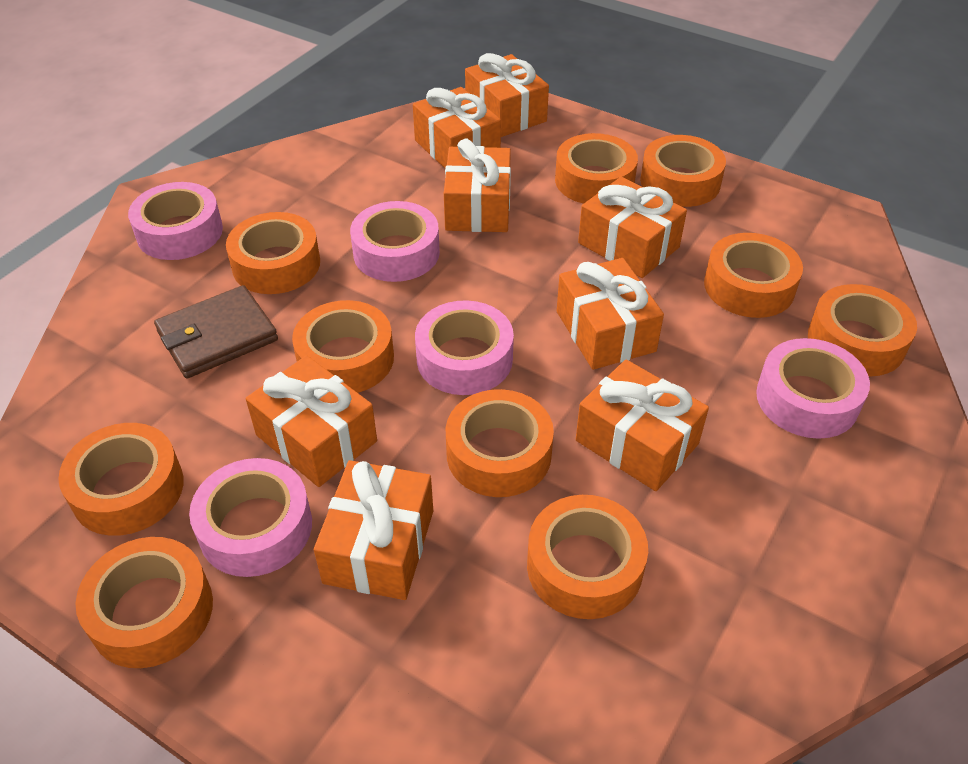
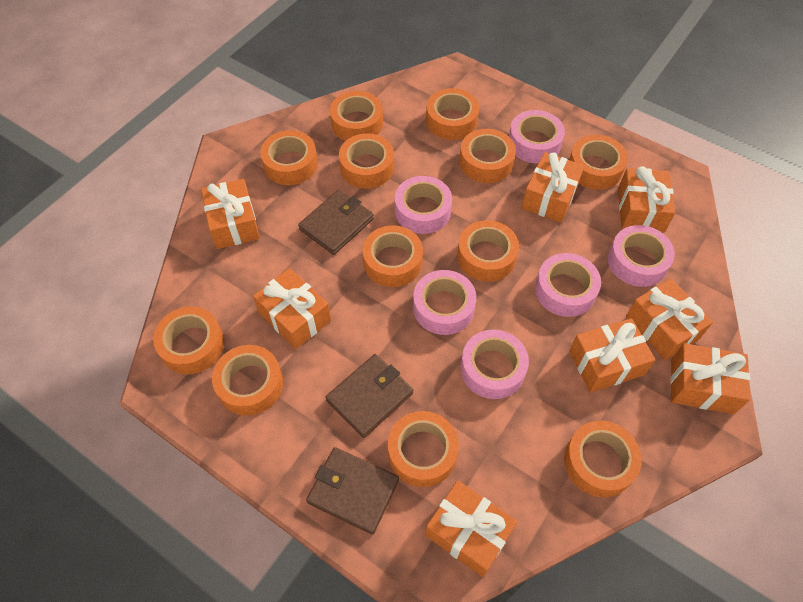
brown wallet: 1 -> 3
orange tape: 10 -> 12
pink tape: 5 -> 6

